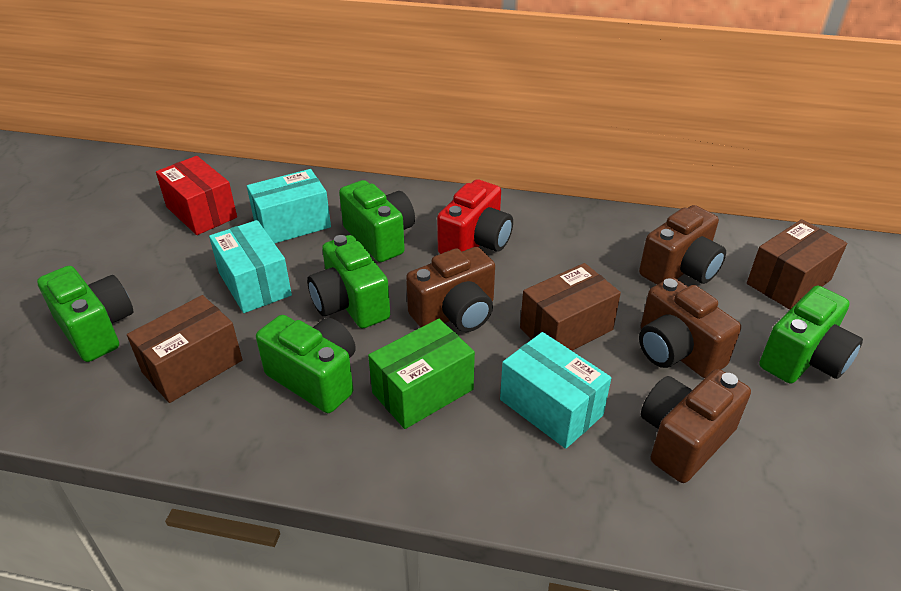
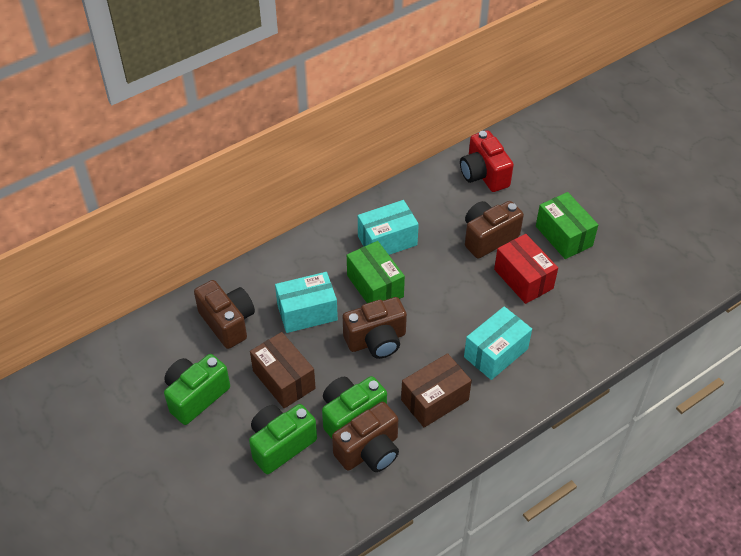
brown box: 3 -> 2
green box: 1 -> 2
green camera: 5 -> 3

